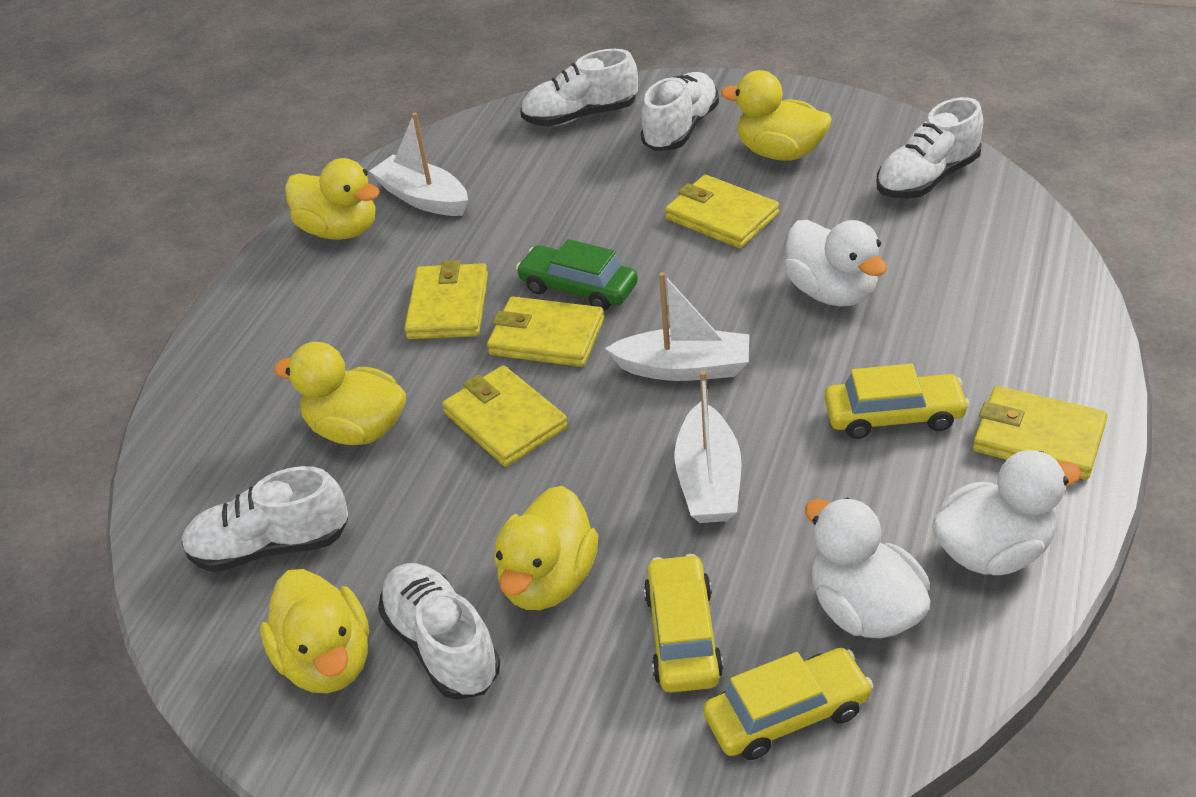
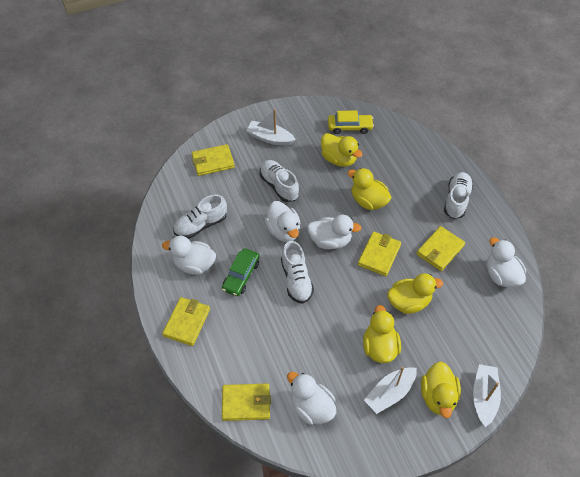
white duck: 3 -> 5
white shoe: 5 -> 4
yellow car: 3 -> 1

